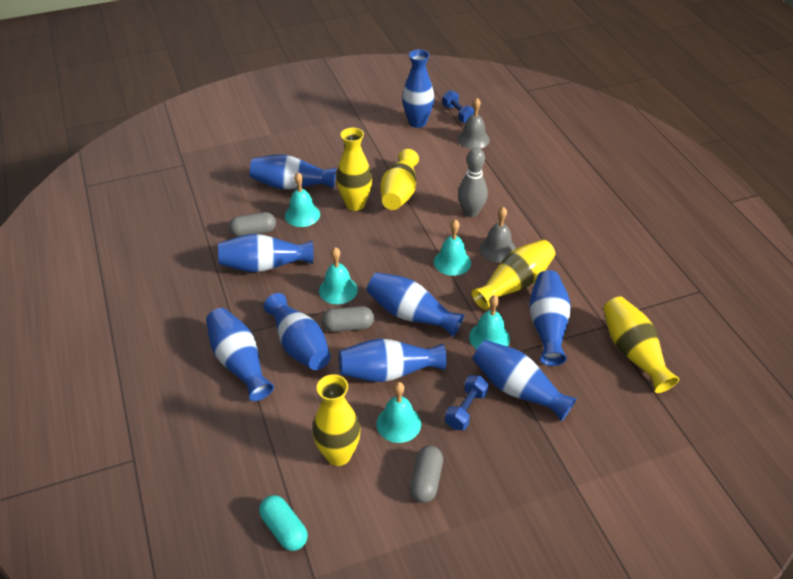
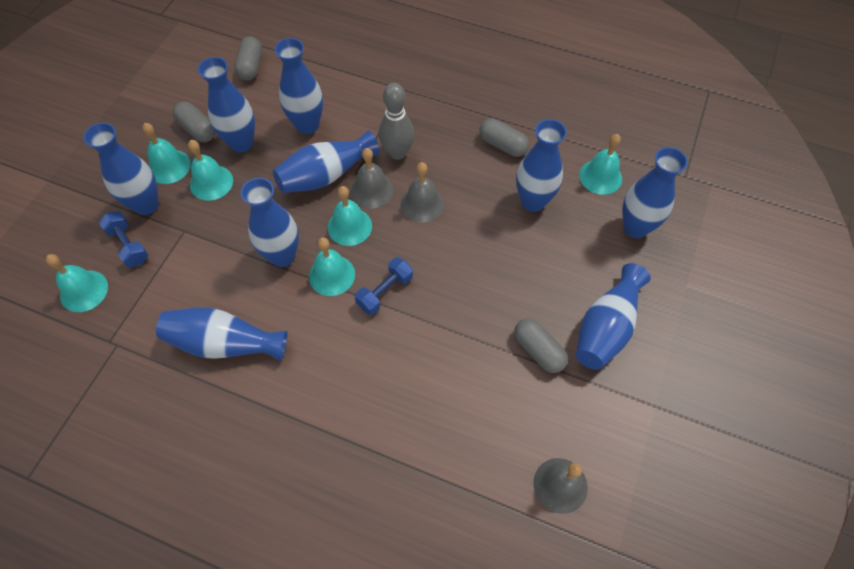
grey bell: 2 -> 3
grey capsule: 3 -> 4
turquoise bell: 5 -> 6
turquoise capsule: 1 -> 0
yellow vase: 5 -> 0

